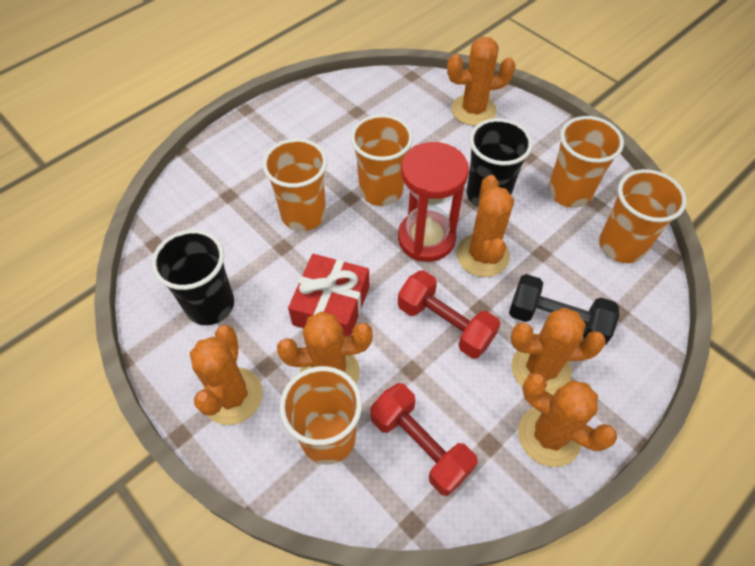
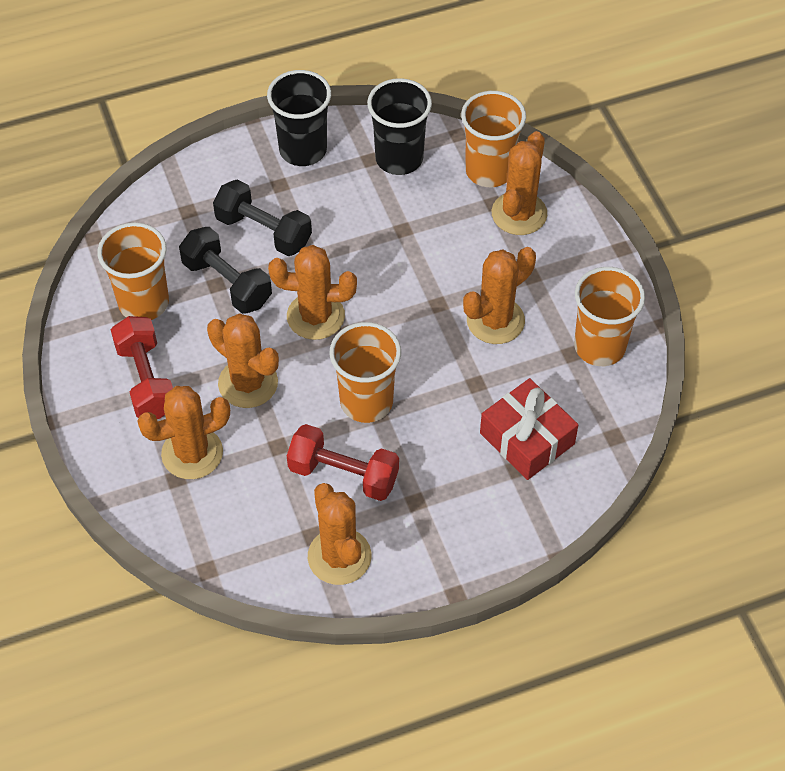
black dumbbell: 1 -> 2
orange cup: 5 -> 4
red hourglass: 1 -> 0

